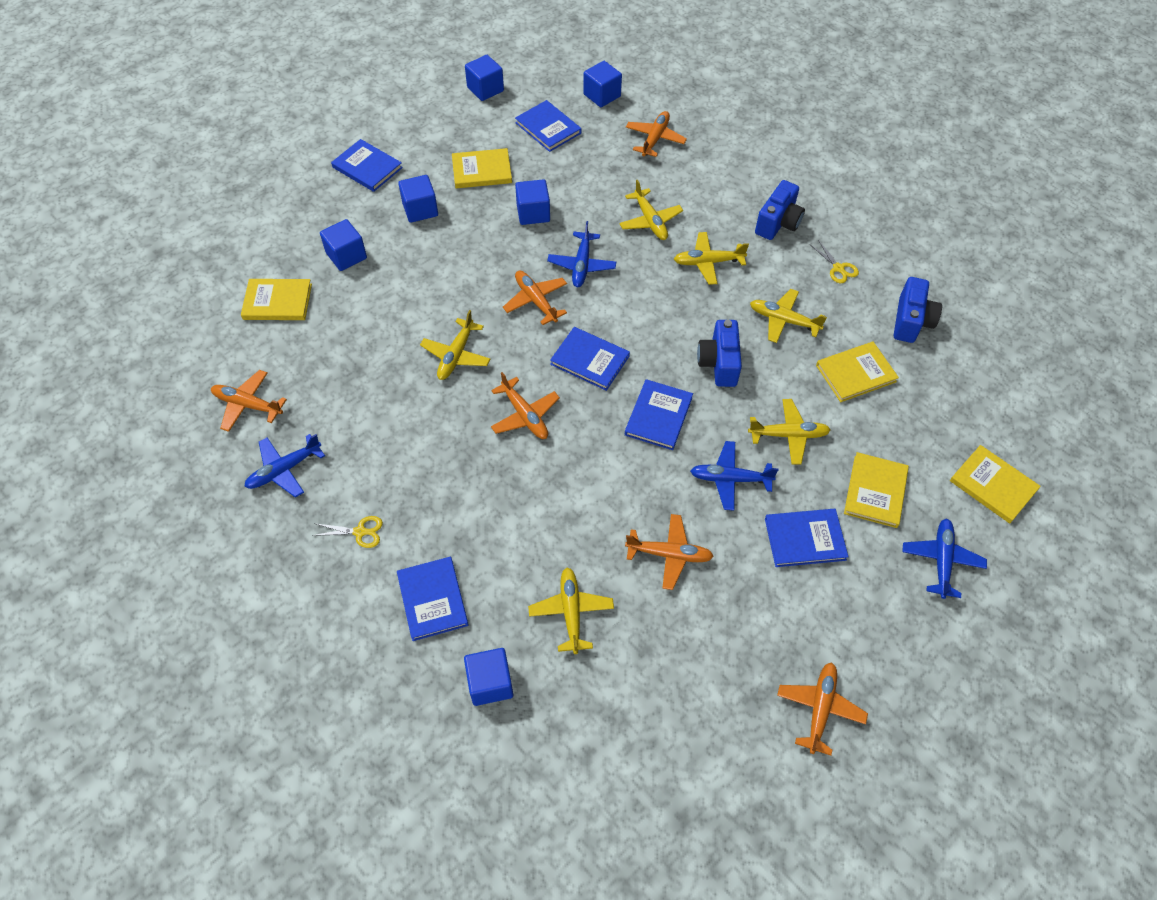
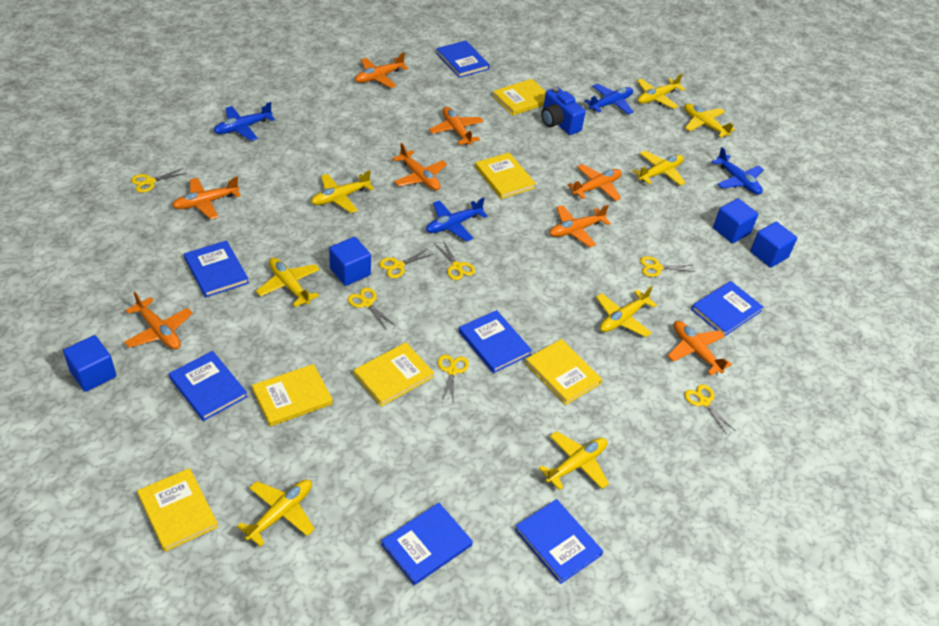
blue book: 6 -> 7
blue camera: 3 -> 1
blue cube: 6 -> 4
orange plane: 6 -> 8
yellow book: 5 -> 6
yellow plane: 6 -> 8
yellow scissors: 2 -> 7

